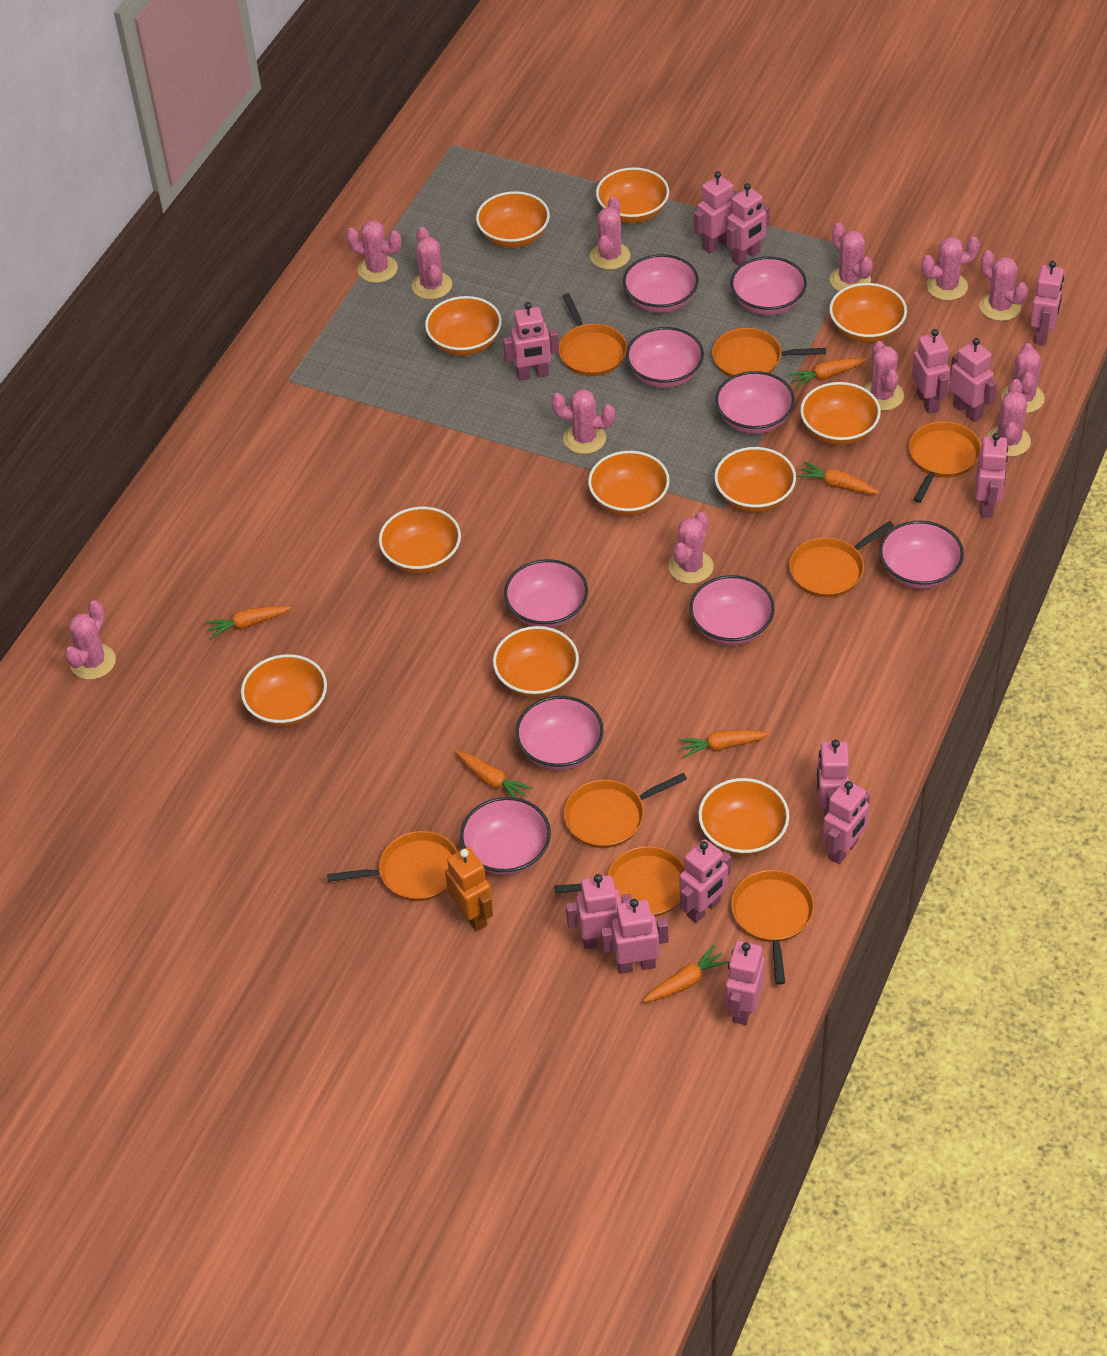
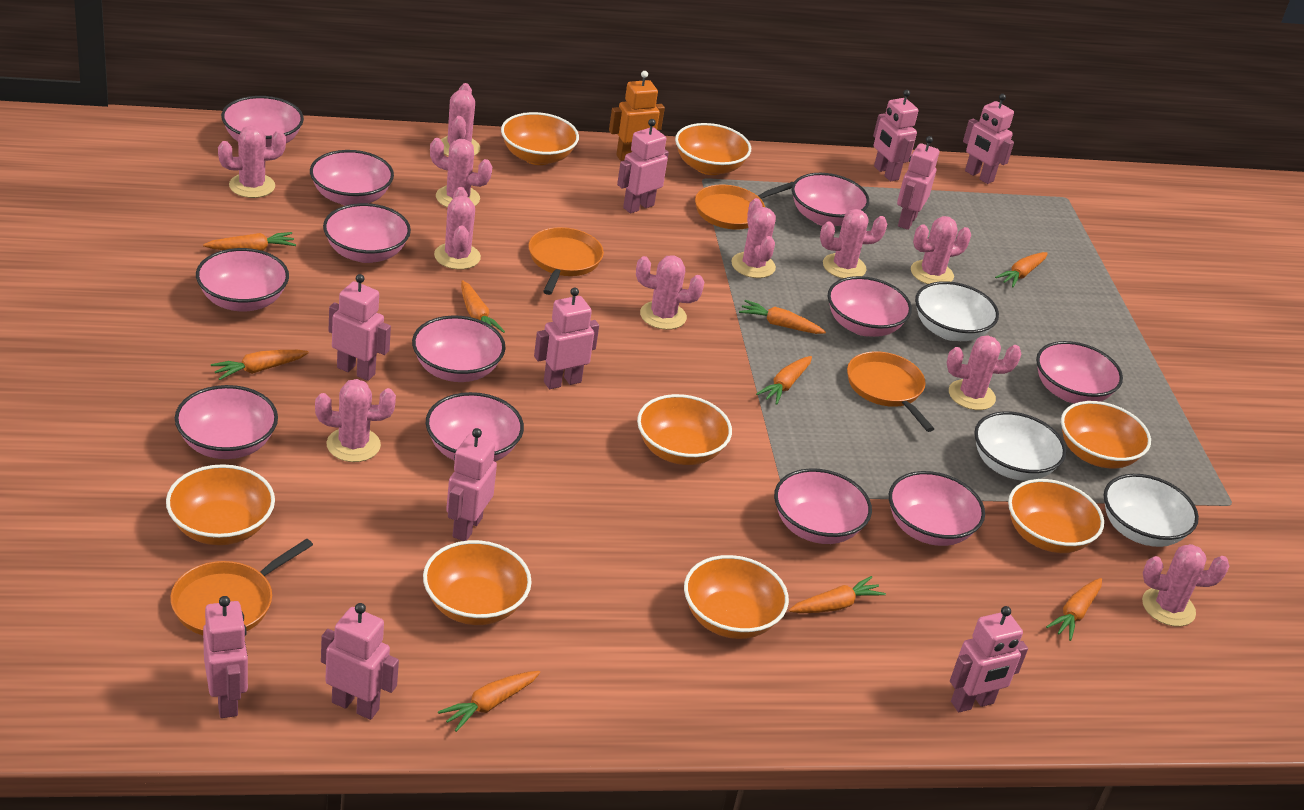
orange bowl: 11 -> 8
orange carrot: 6 -> 9
orange pan: 8 -> 4
pink bowl: 9 -> 12
pink cactus: 12 -> 11
pink robot: 13 -> 10
white bowl: 0 -> 3

